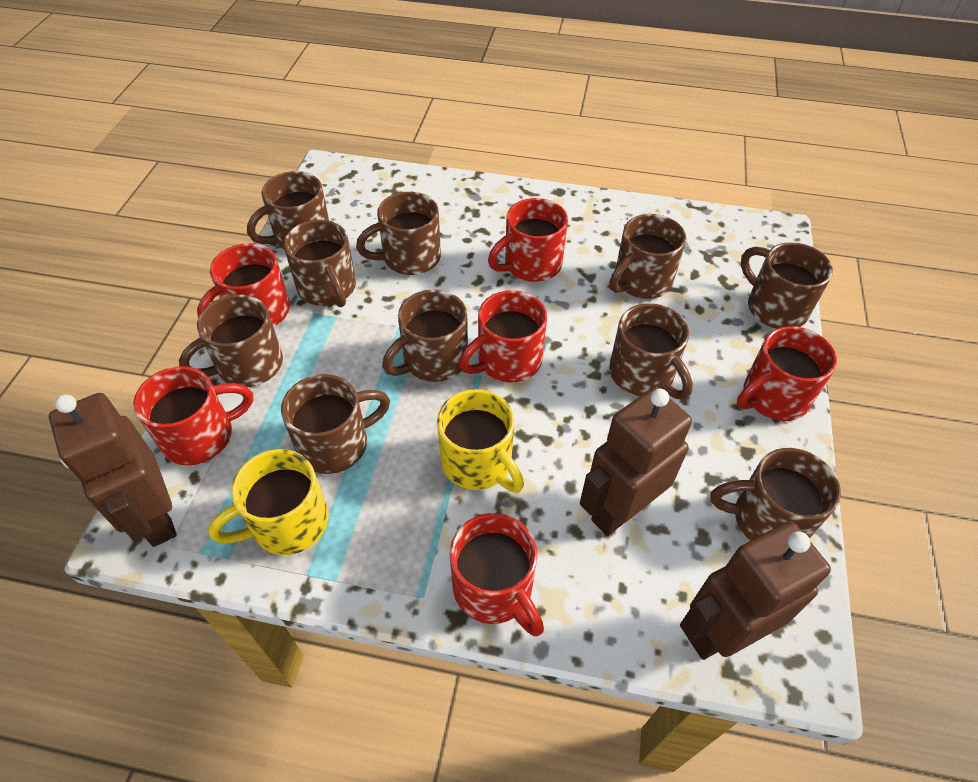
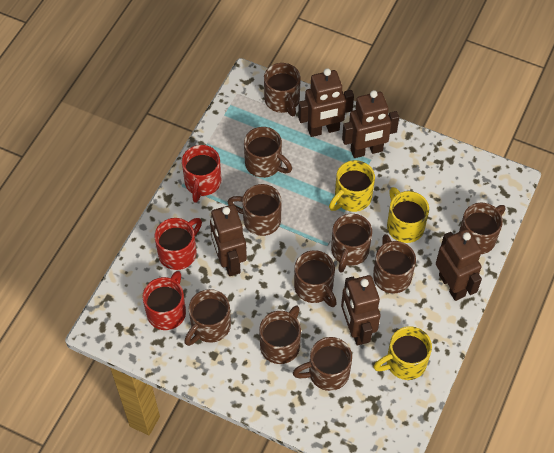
brown robot: 3 -> 5
red mug: 6 -> 3
yellow mug: 2 -> 3

